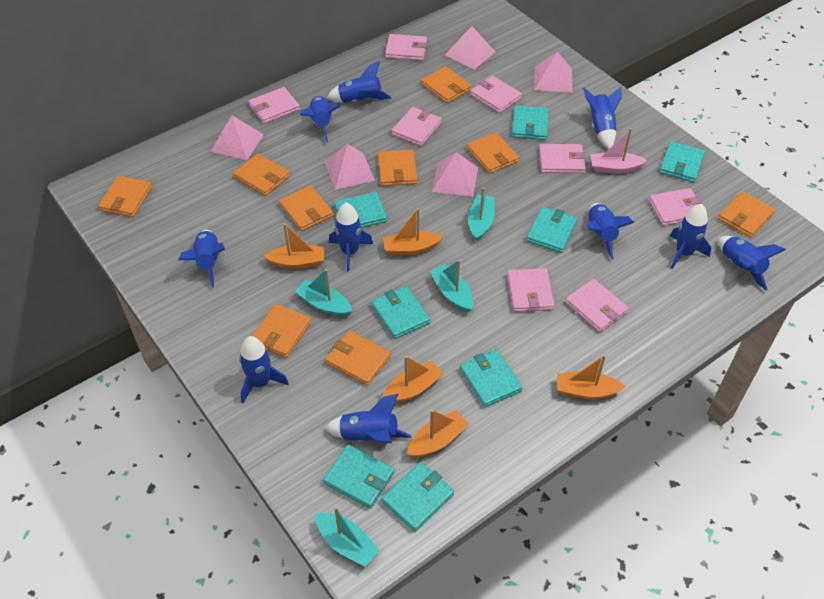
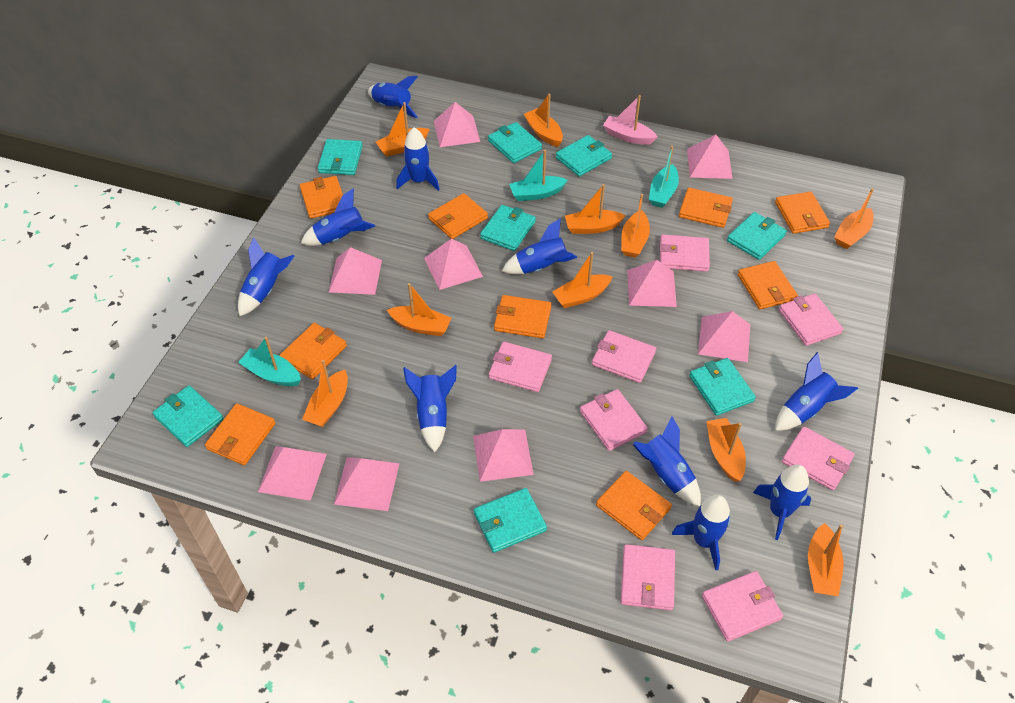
orange boat: 5 -> 10
pink pyramid: 5 -> 9
turquoise boat: 4 -> 3

